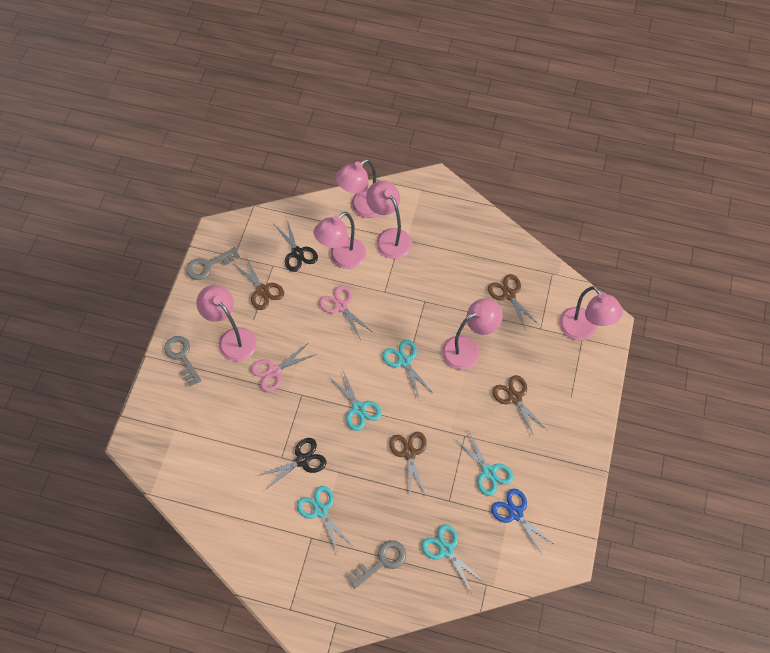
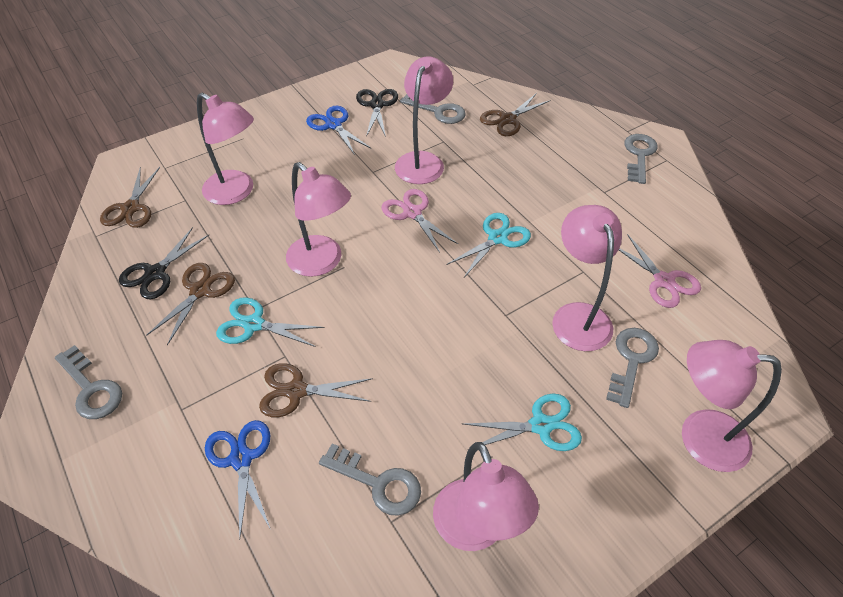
blue scissors: 1 -> 2
grey key: 3 -> 5
turquoise scissors: 5 -> 3

